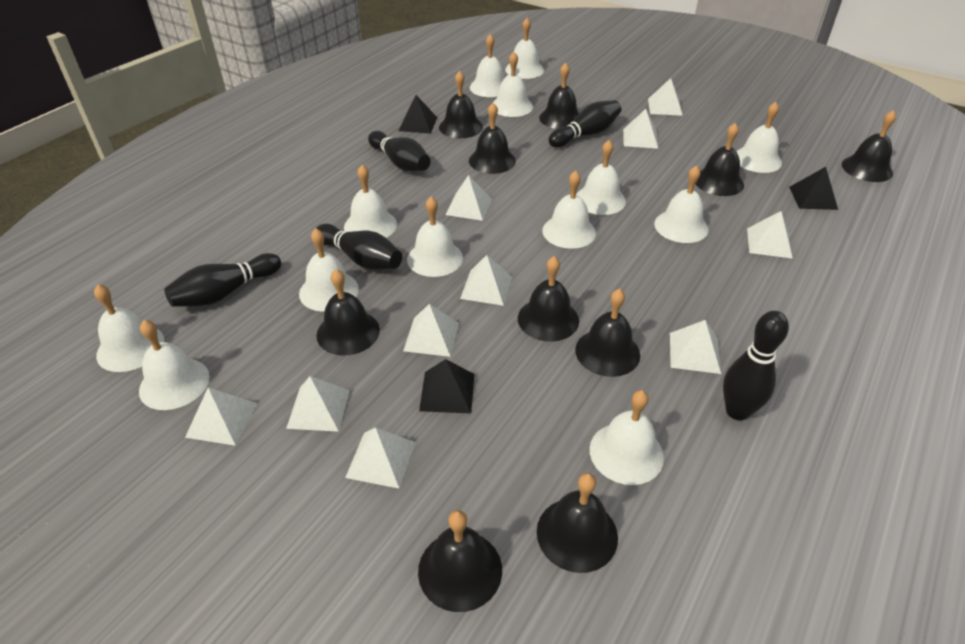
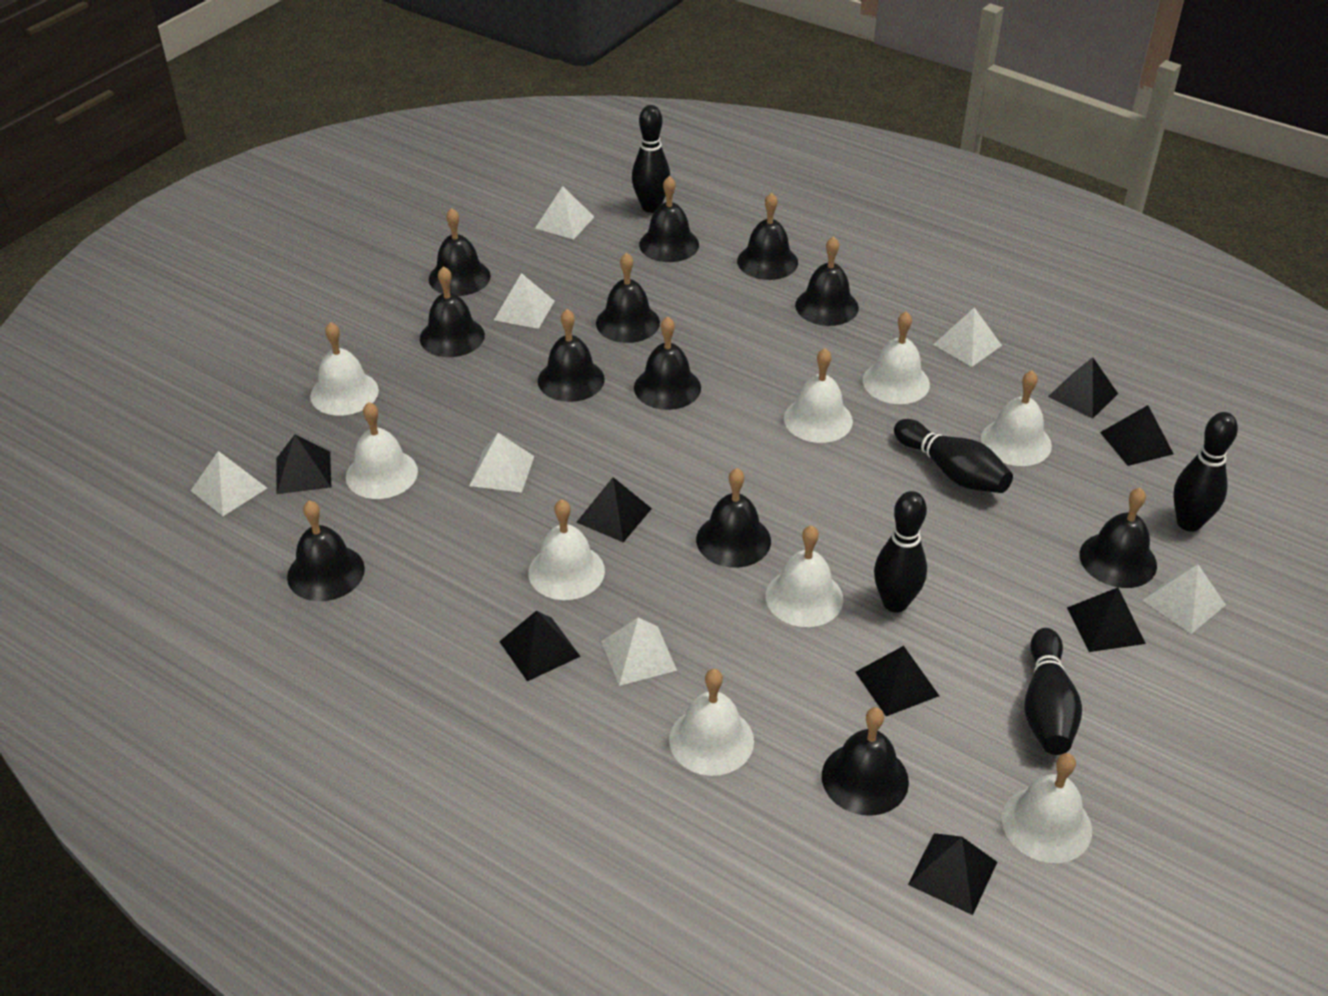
black bell: 10 -> 12
black pyramid: 3 -> 8
white bell: 13 -> 9
white pyramid: 10 -> 7

